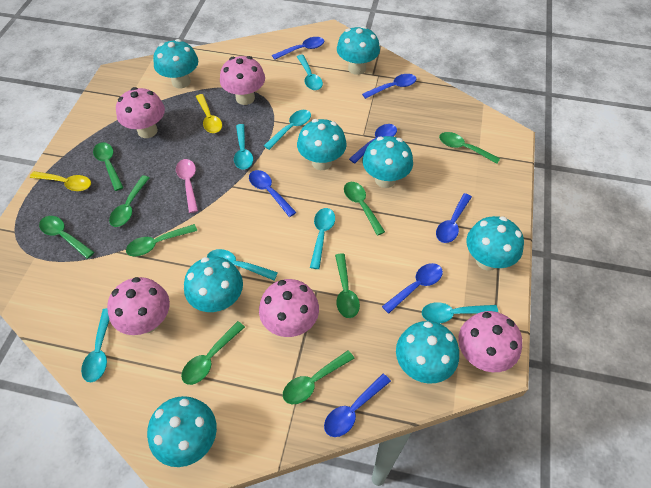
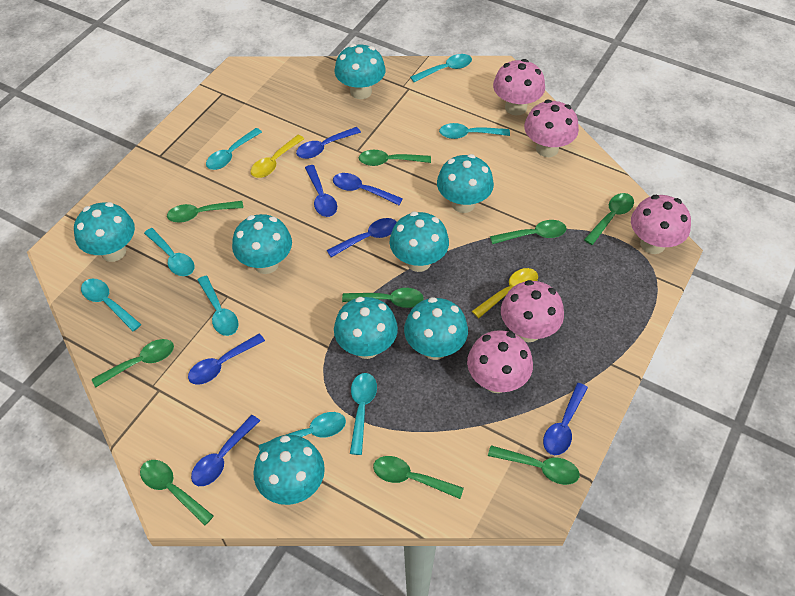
pink spoon: 1 -> 0
turquoise spoon: 7 -> 8

